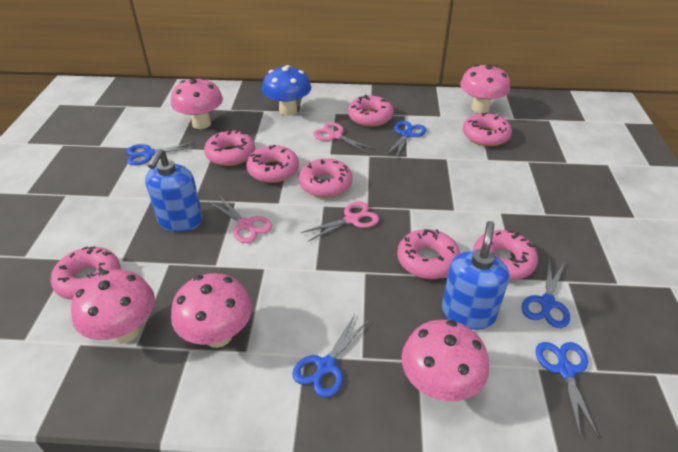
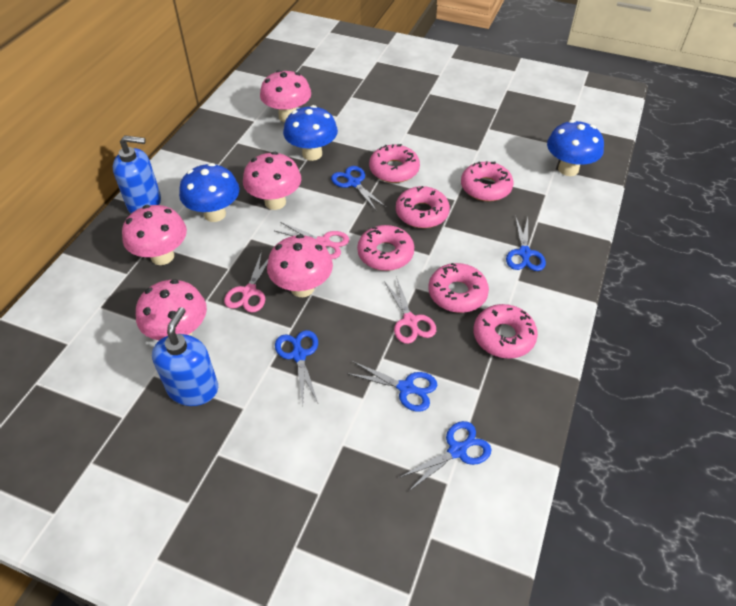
blue mushroom: 1 -> 3
pink donut: 8 -> 6

